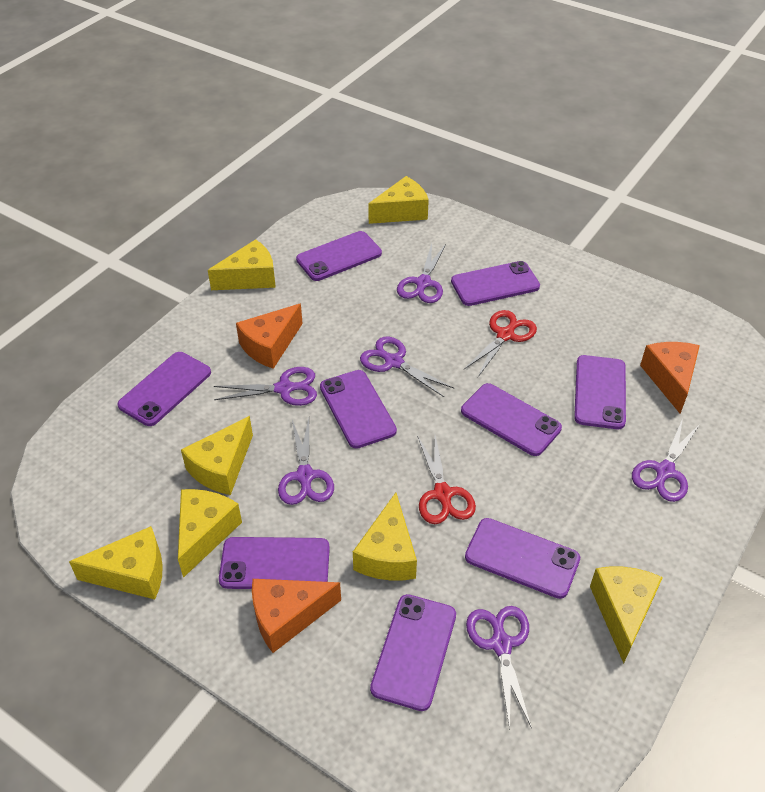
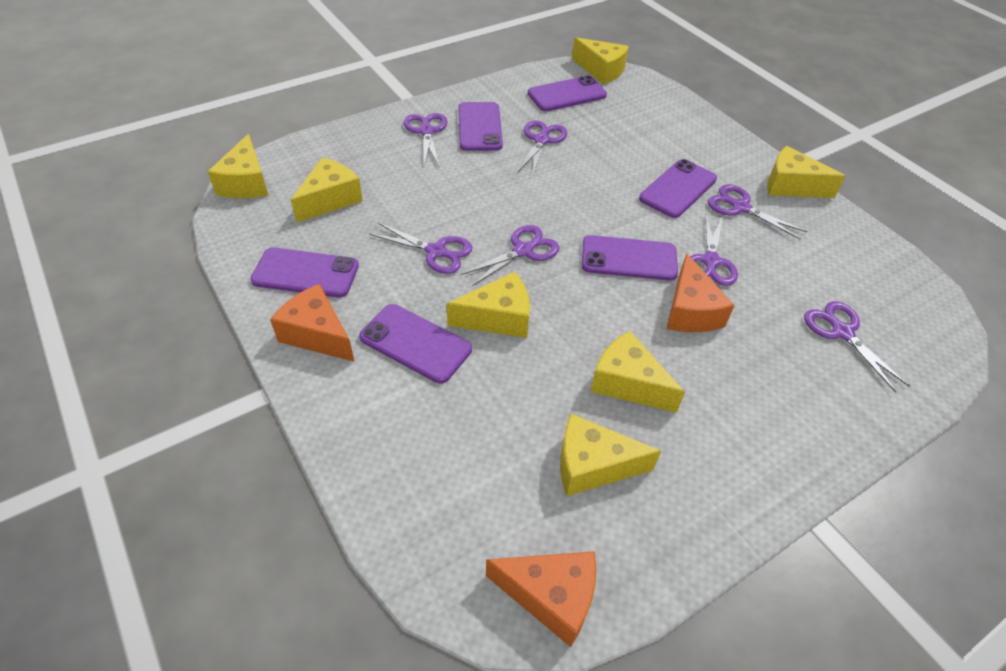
purple phone: 9 -> 6
purple scissors: 6 -> 7
red scissors: 2 -> 0

